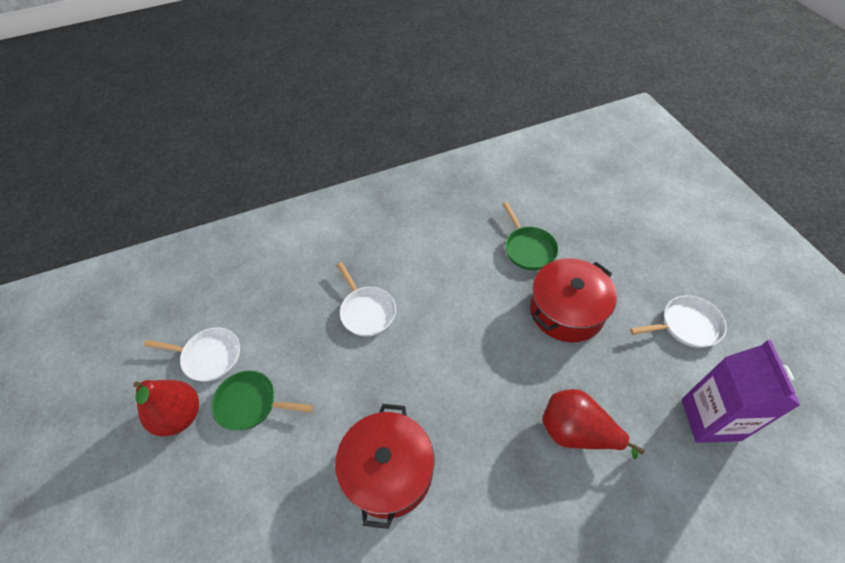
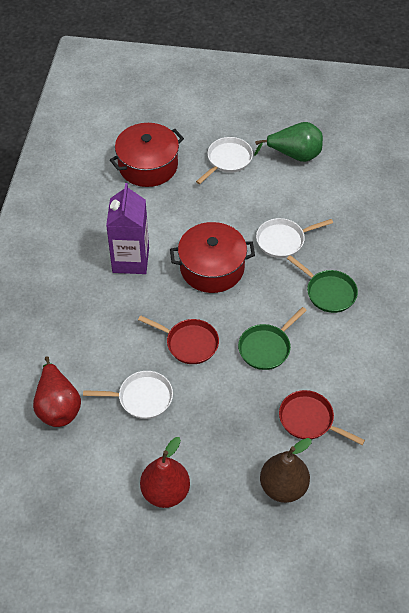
brown pear: 0 -> 1
green pear: 0 -> 1
red pan: 0 -> 2

